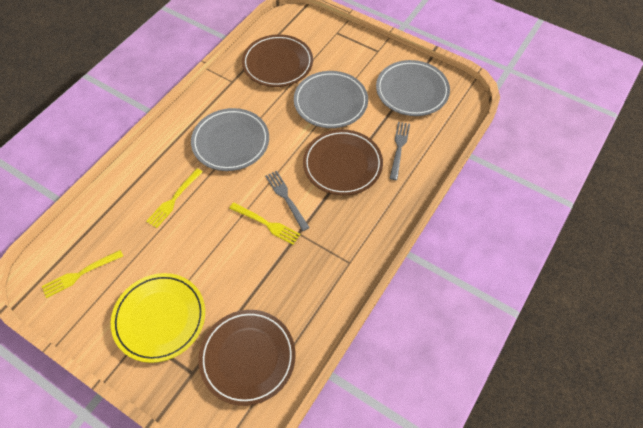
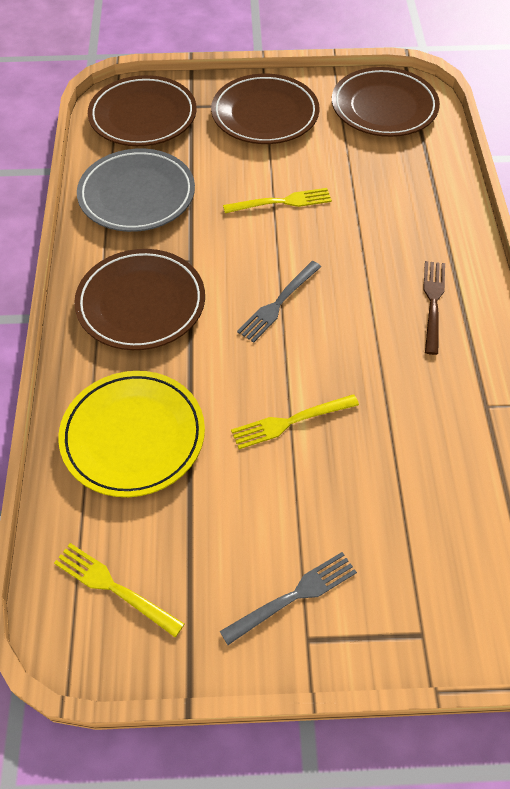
brown fork: 0 -> 1
brown plate: 3 -> 4
grey plate: 3 -> 1

